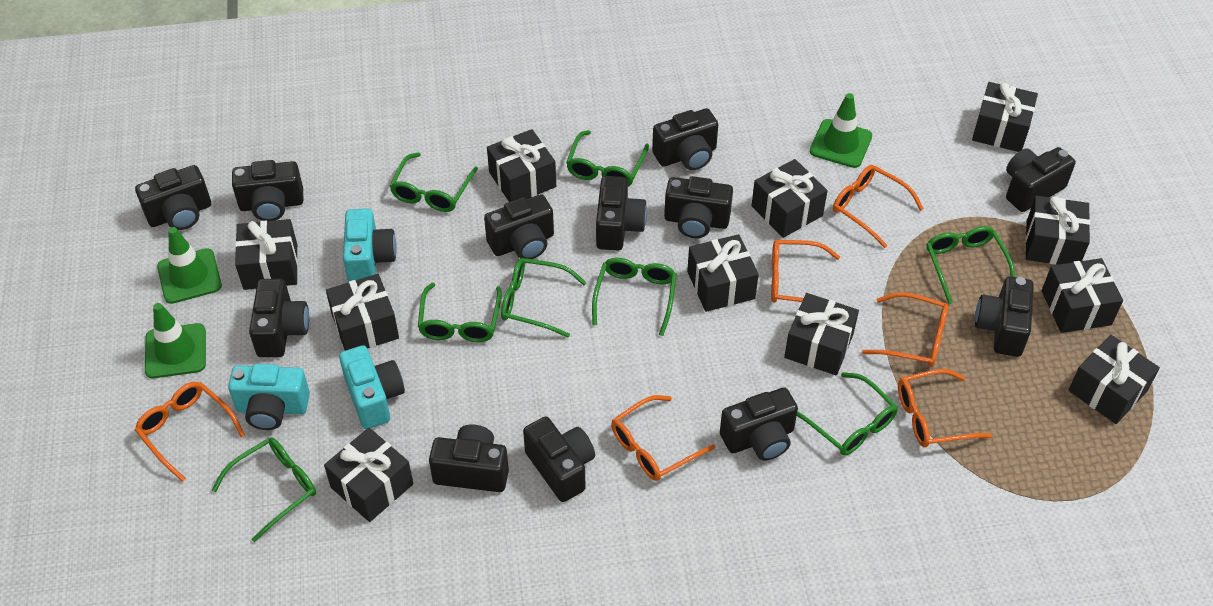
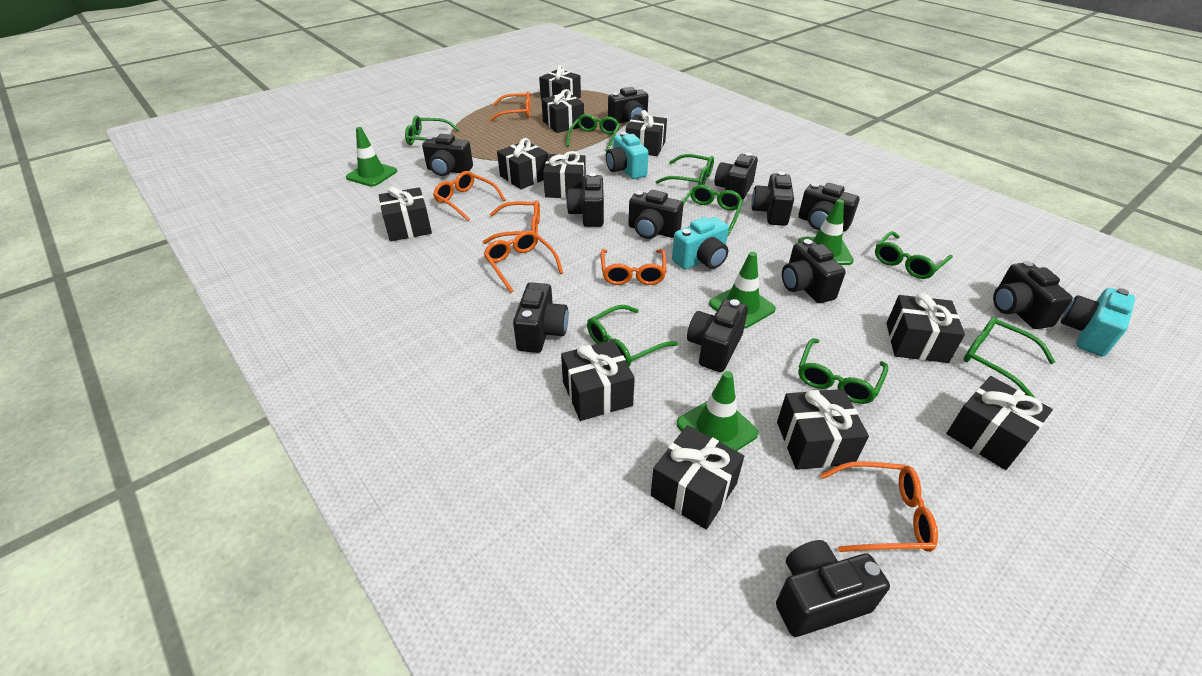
green traffic cone: 3 -> 4

